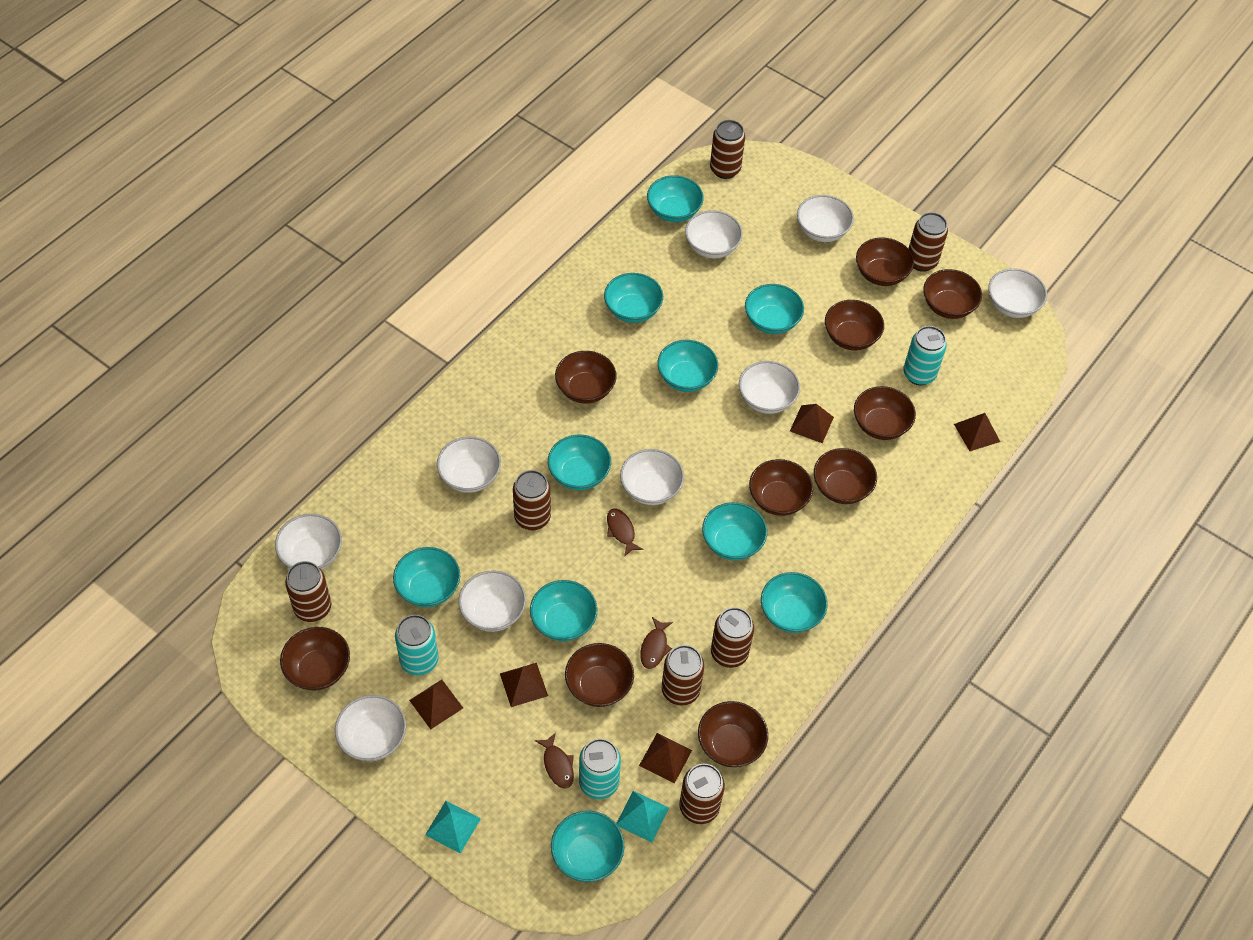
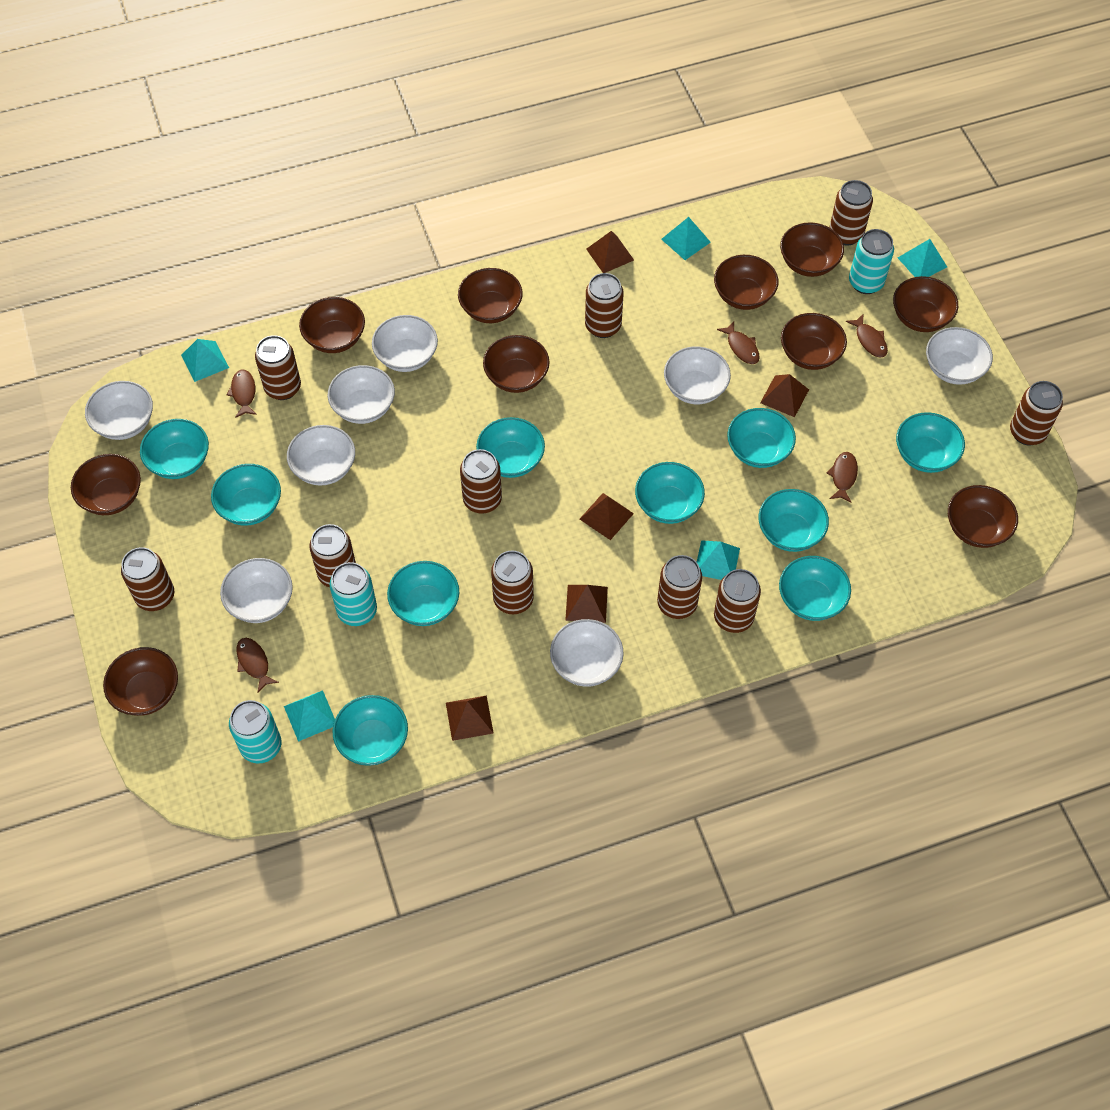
brown can: 7 -> 10
brown fish: 3 -> 5
turquoise pyramid: 2 -> 5
white bowl: 9 -> 8

